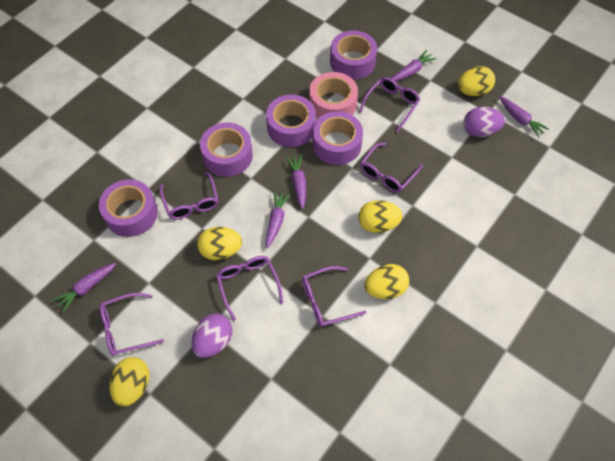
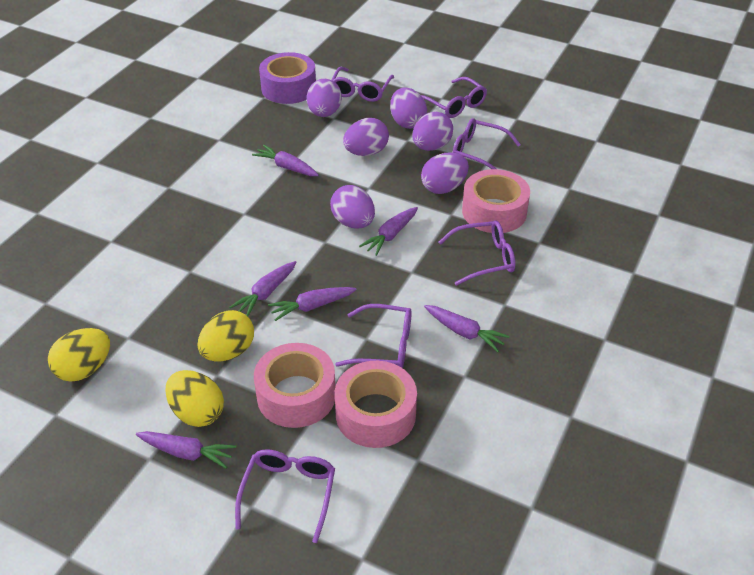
pink tape: 1 -> 3
purple carrot: 5 -> 6
purple egg: 2 -> 6
purple tape: 5 -> 1
yellow egg: 5 -> 3

